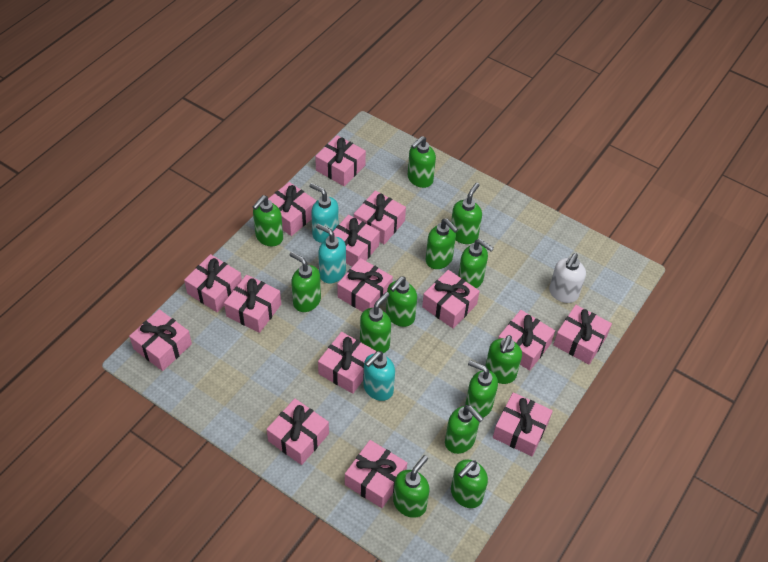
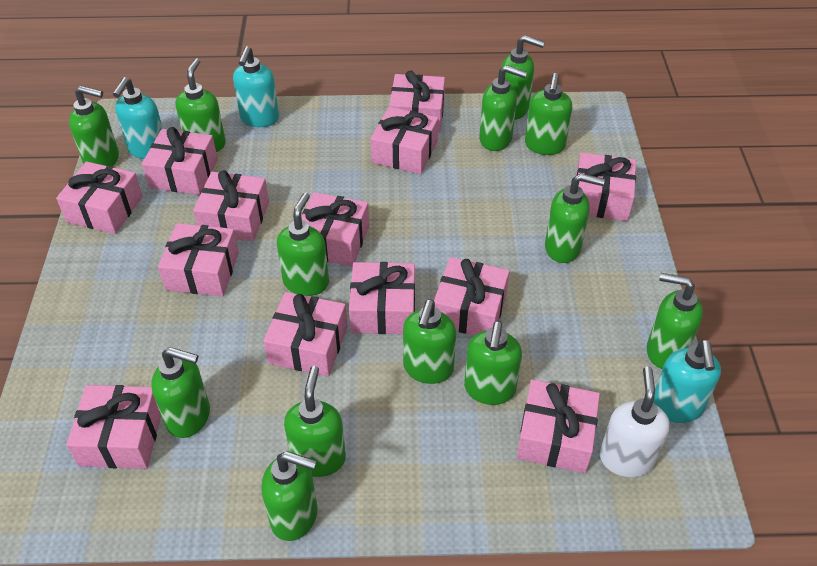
pink gift: 15 -> 13

